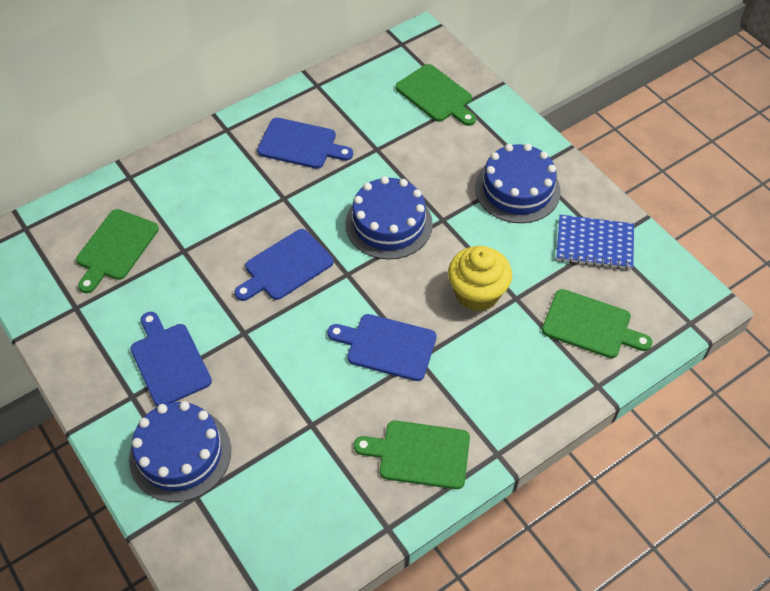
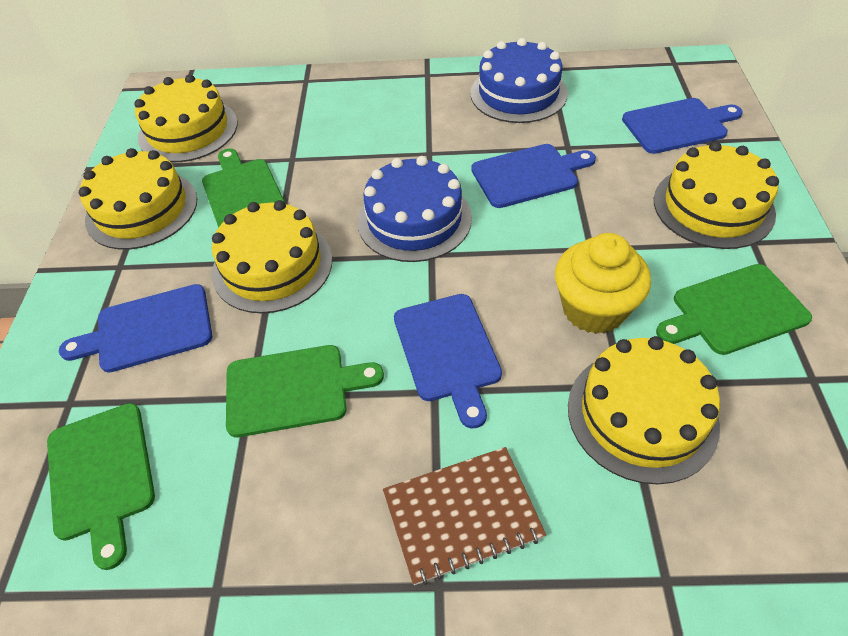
blue cake: 3 -> 2
blue notebook: 1 -> 0
brown notebook: 0 -> 1
yellow cake: 0 -> 5

